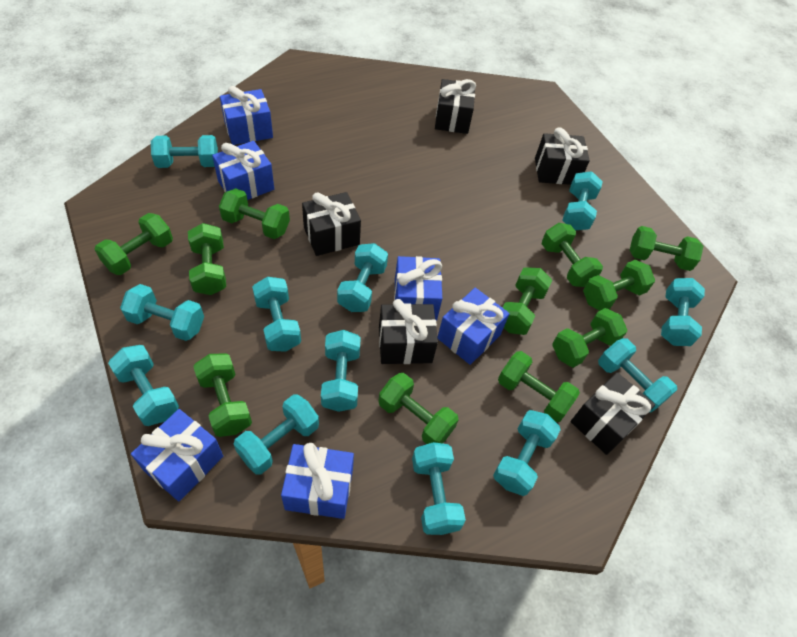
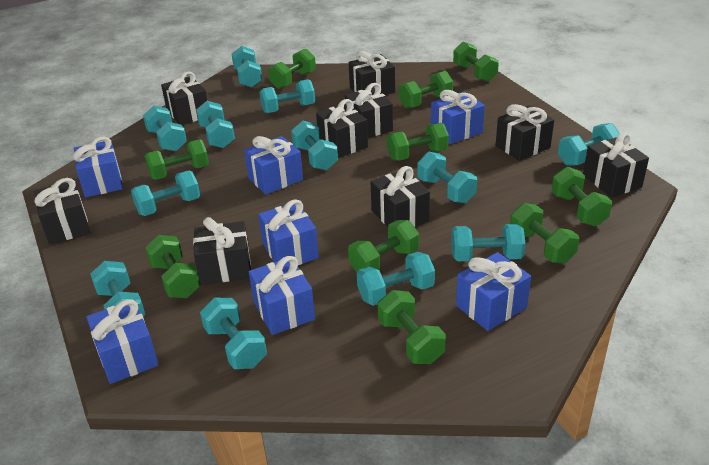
black gift: 5 -> 9
blue gift: 6 -> 7
green dumbbell: 11 -> 10

